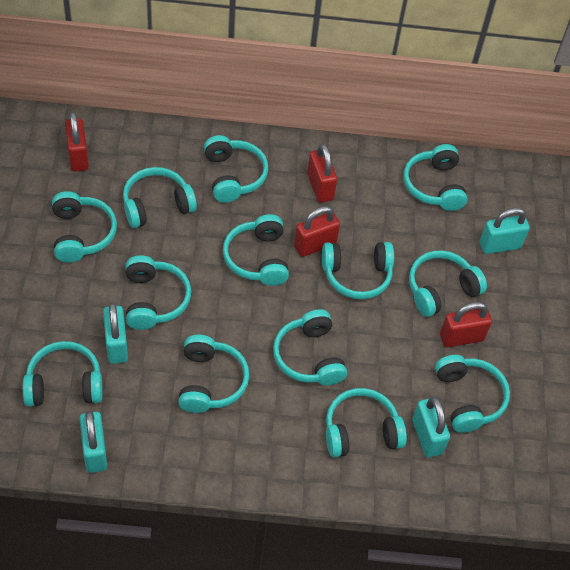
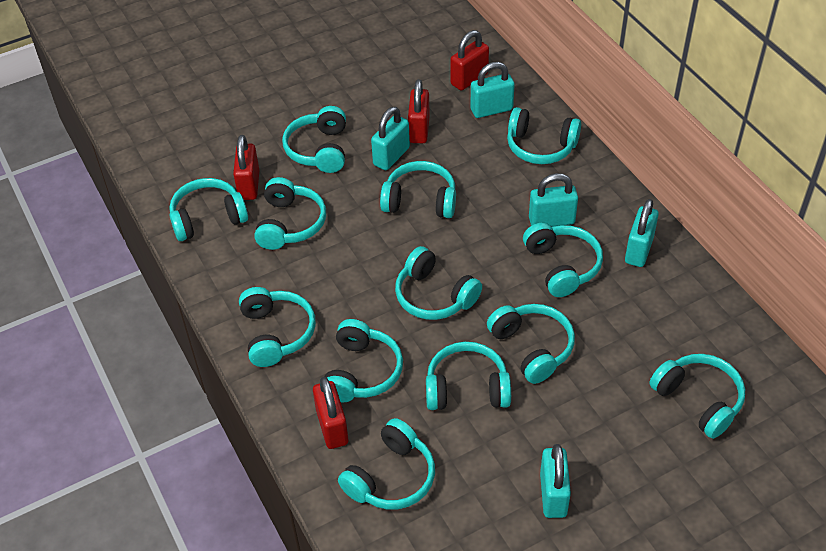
turquoise padlock: 4 -> 5

